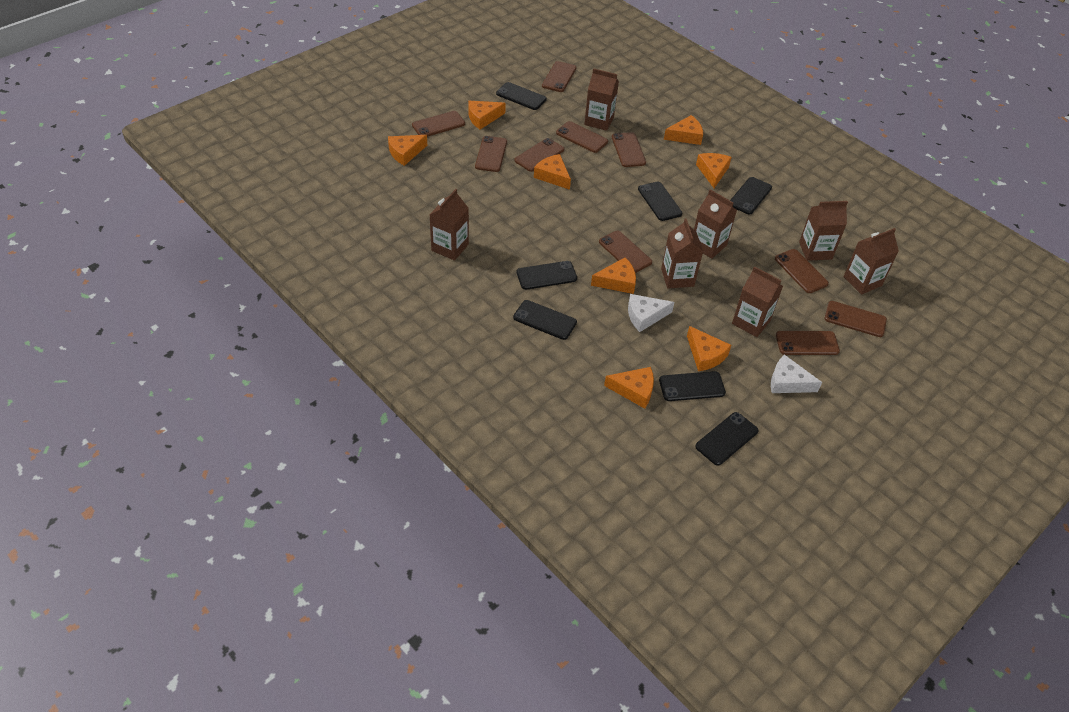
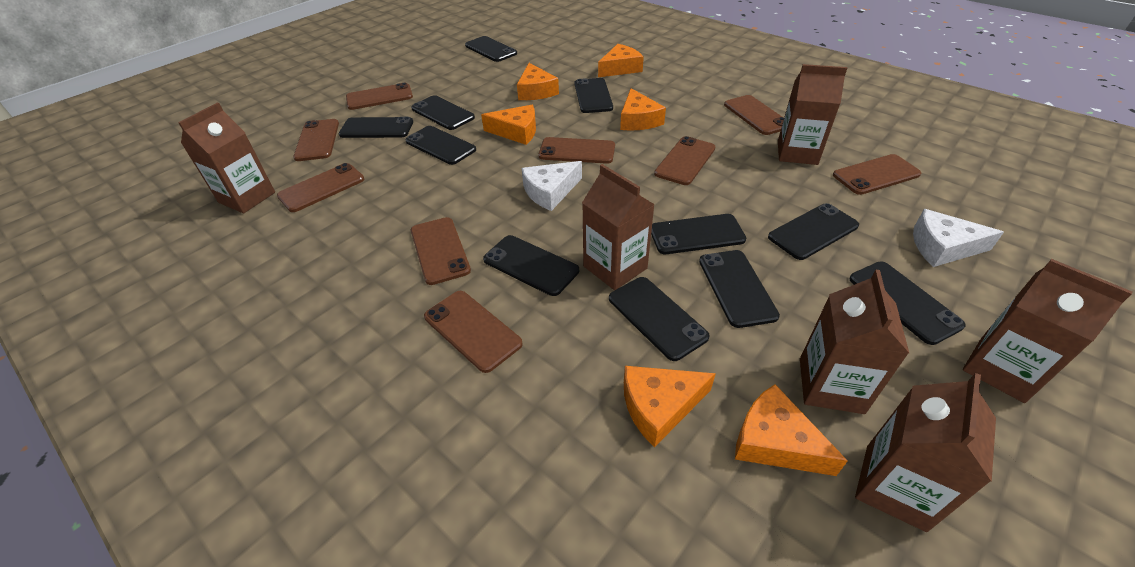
black phone: 7 -> 11
brown carton: 7 -> 6
brown phone: 10 -> 9
orange cheese: 8 -> 6

